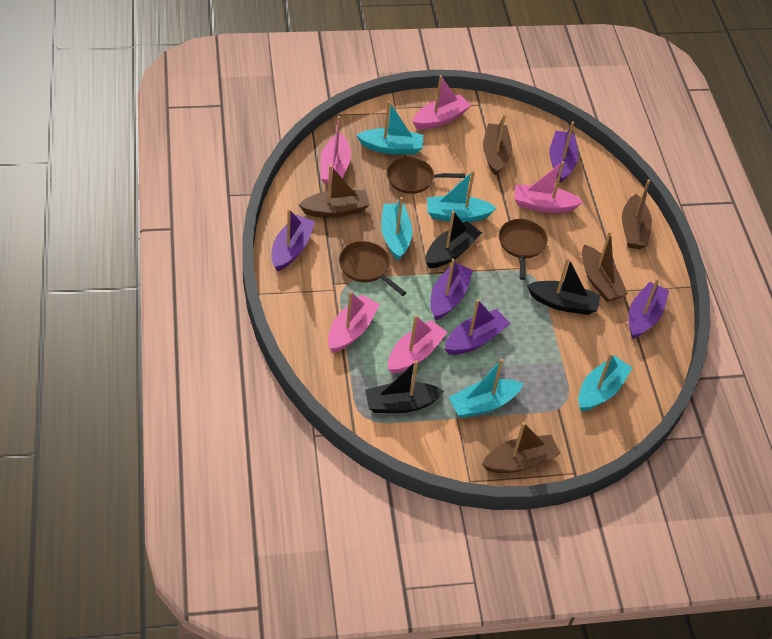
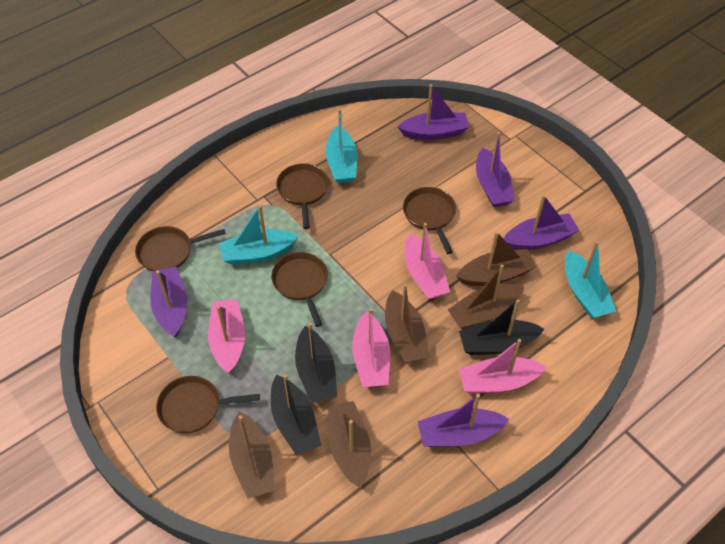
brown pan: 3 -> 5
pink boat: 5 -> 4
turquoise boat: 5 -> 3

